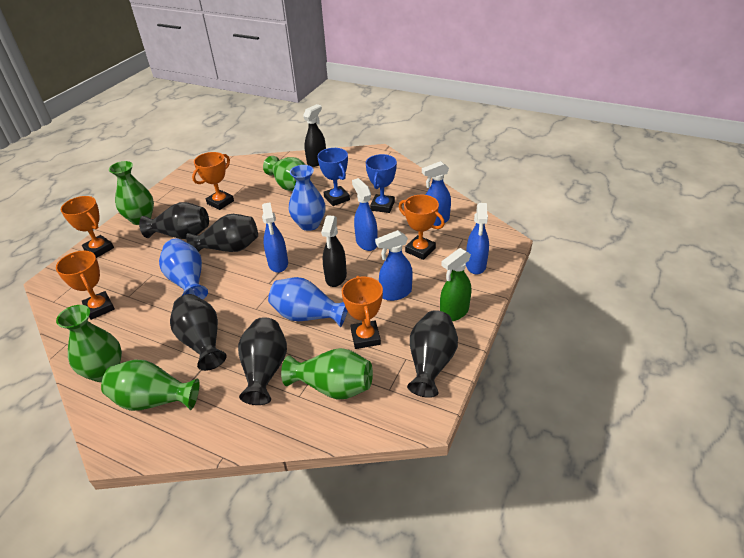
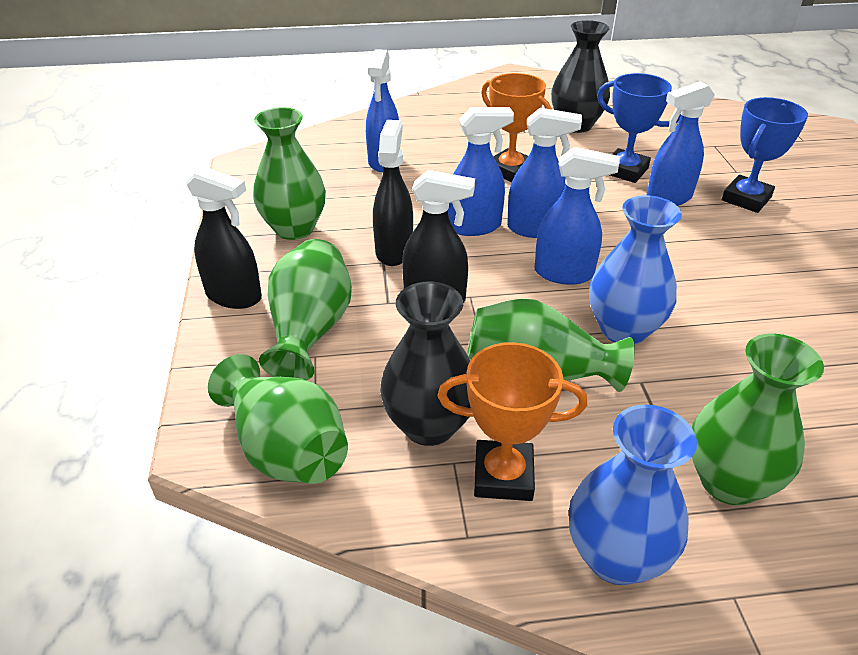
black spray bottle: 2 -> 3
black vase: 5 -> 2
blue vase: 3 -> 2
green spray bottle: 1 -> 0
orange trophy: 5 -> 2

